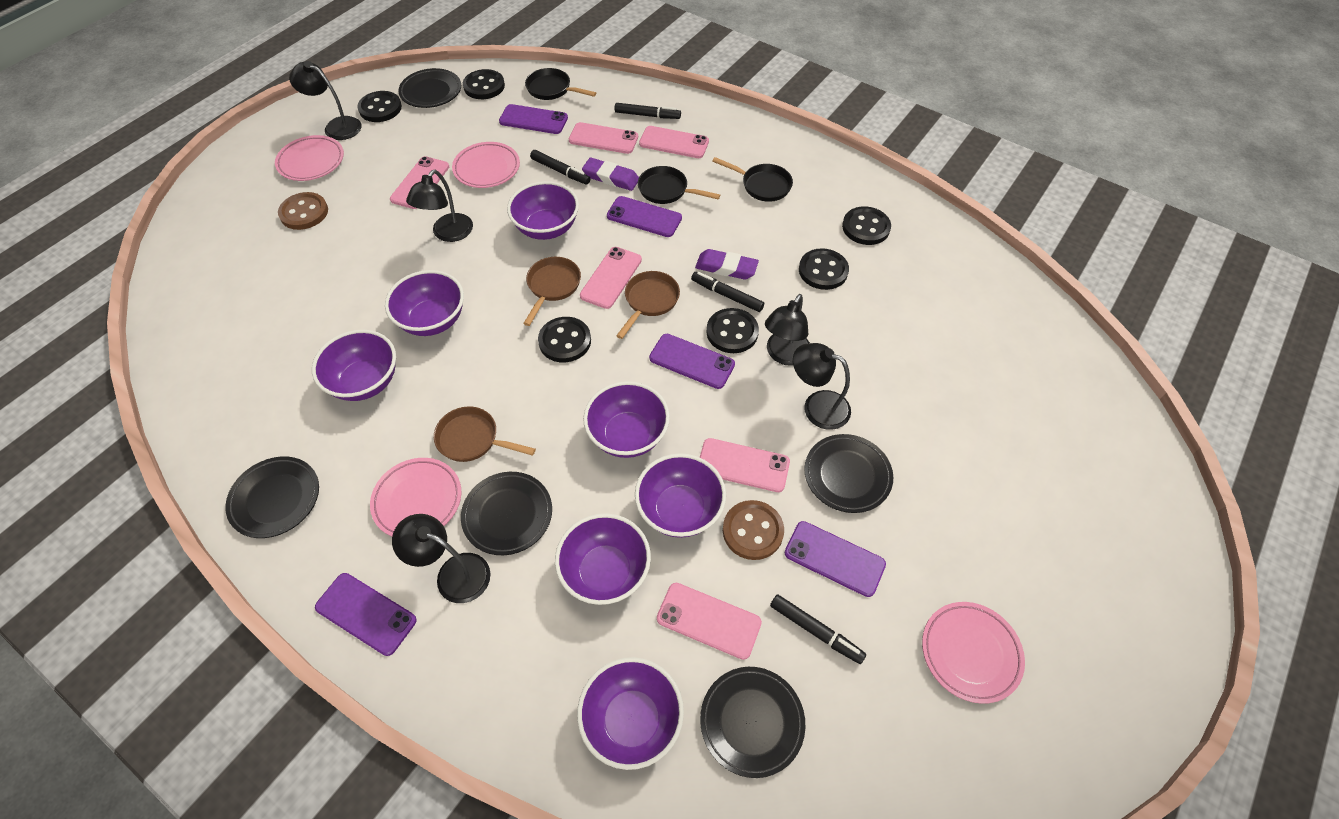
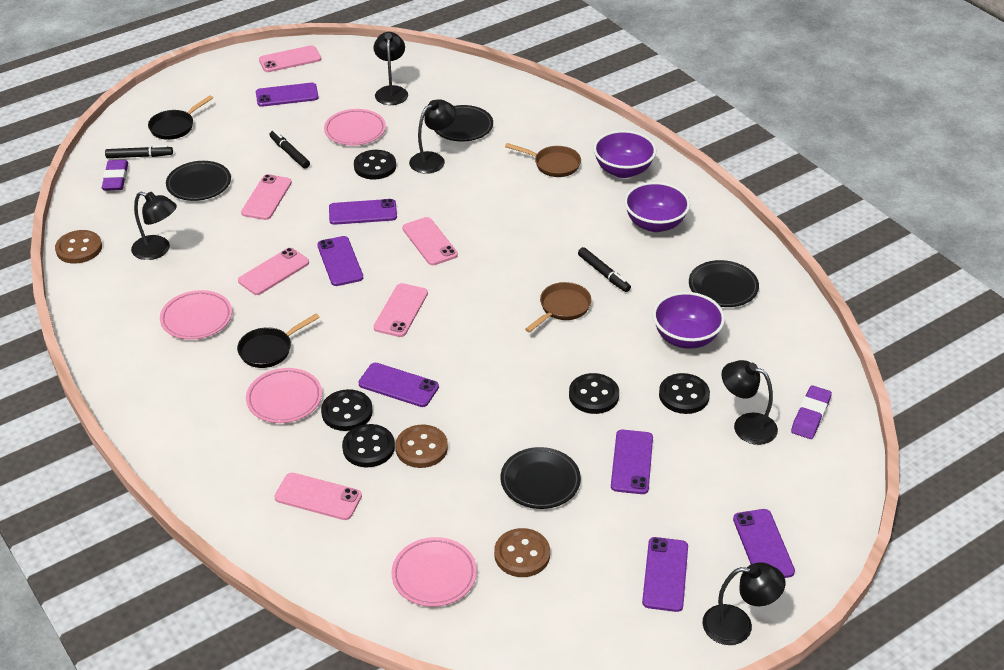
black button: 6 -> 5
black marker: 4 -> 3
black pan: 3 -> 2
black plate: 5 -> 4
brown button: 2 -> 3
brown pan: 3 -> 2
purple bowl: 7 -> 3
purple phone: 5 -> 7

